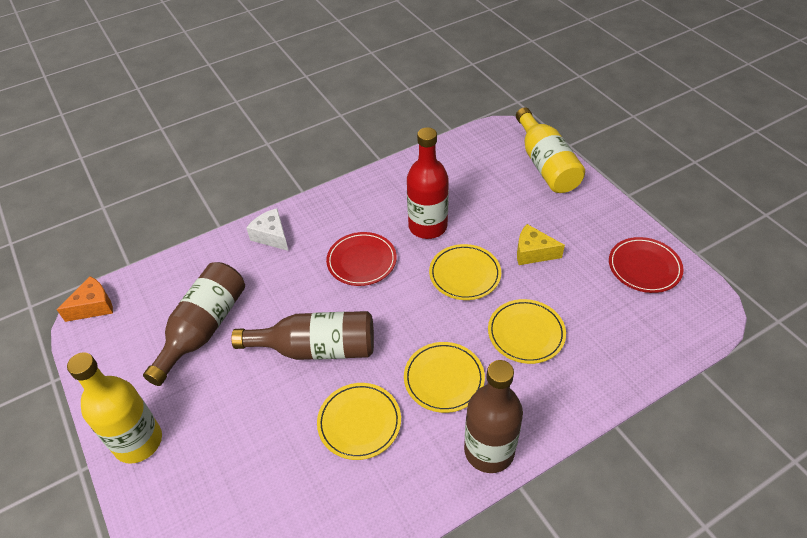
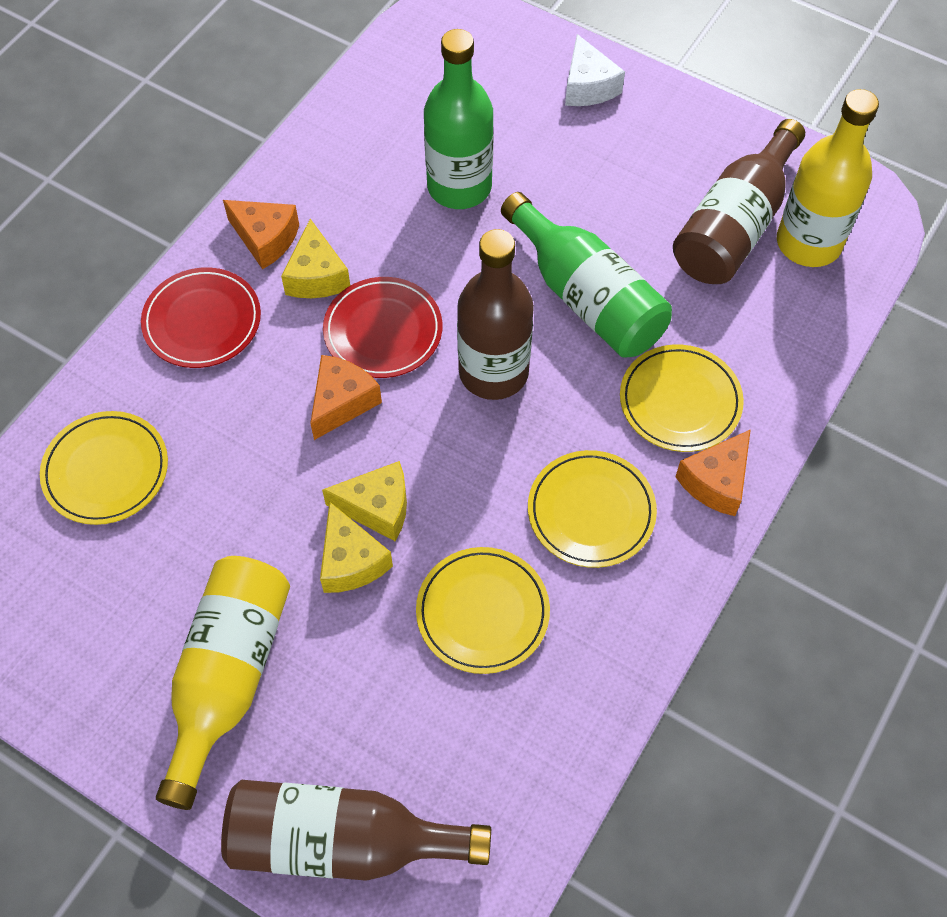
green bottle: 0 -> 2
orange cheese: 1 -> 3
red bottle: 1 -> 0
yellow cheese: 1 -> 3

